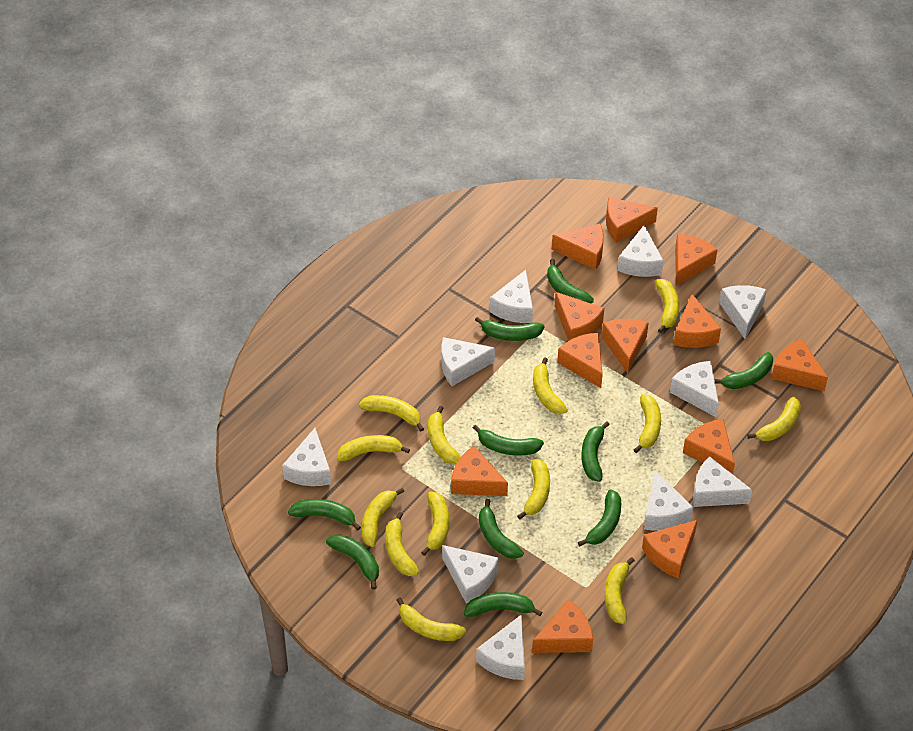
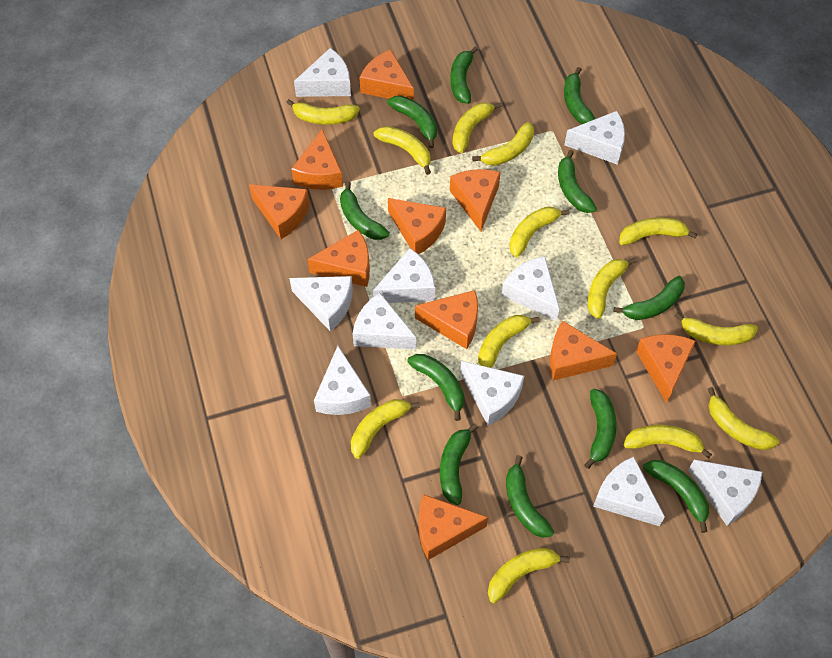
green banana: 10 -> 11
orange cheese: 12 -> 10

